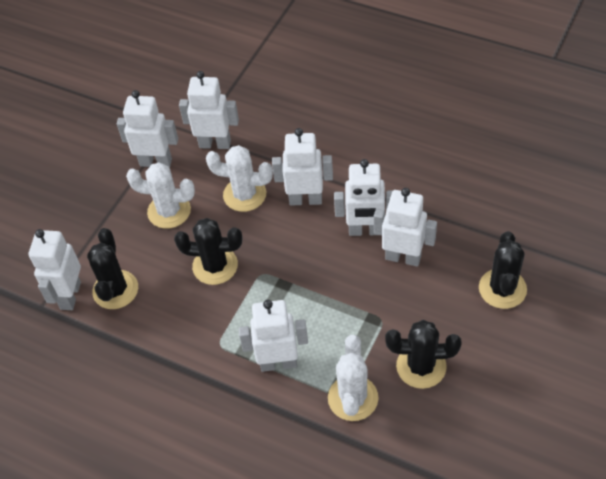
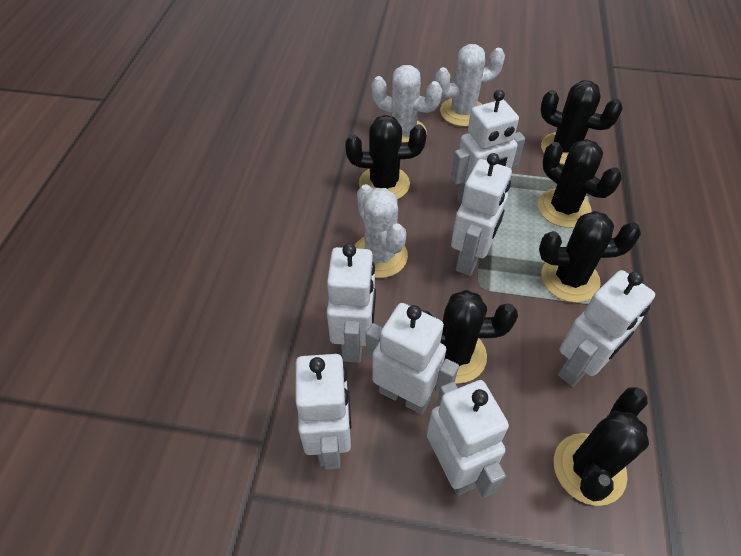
black cactus: 4 -> 6

